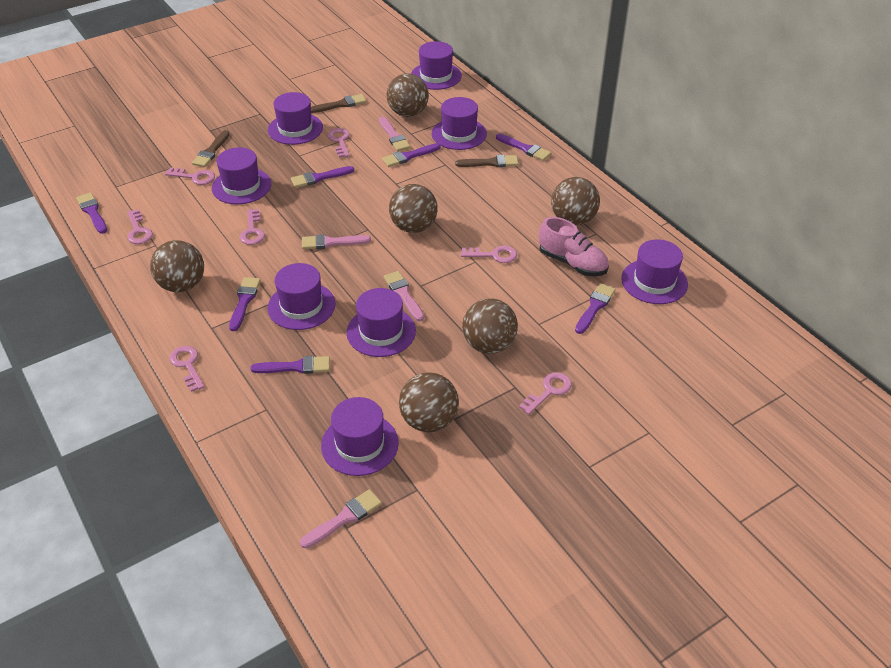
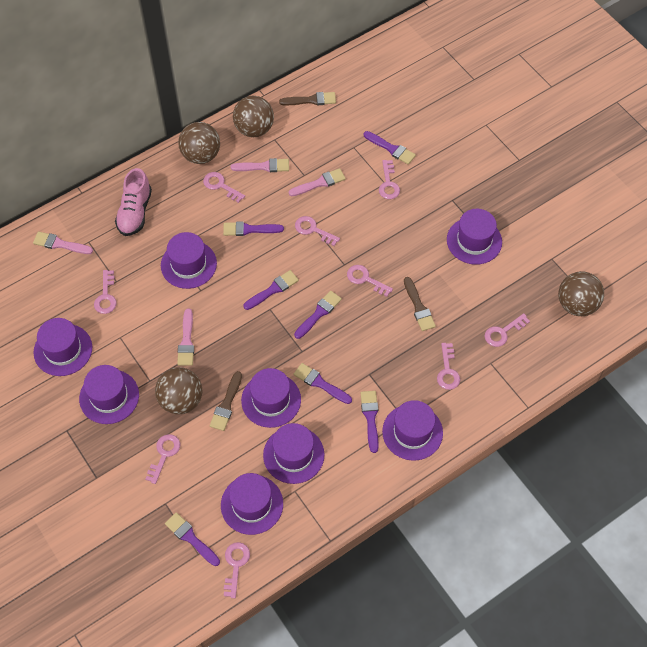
brown ball: 6 -> 4
pink key: 7 -> 9

